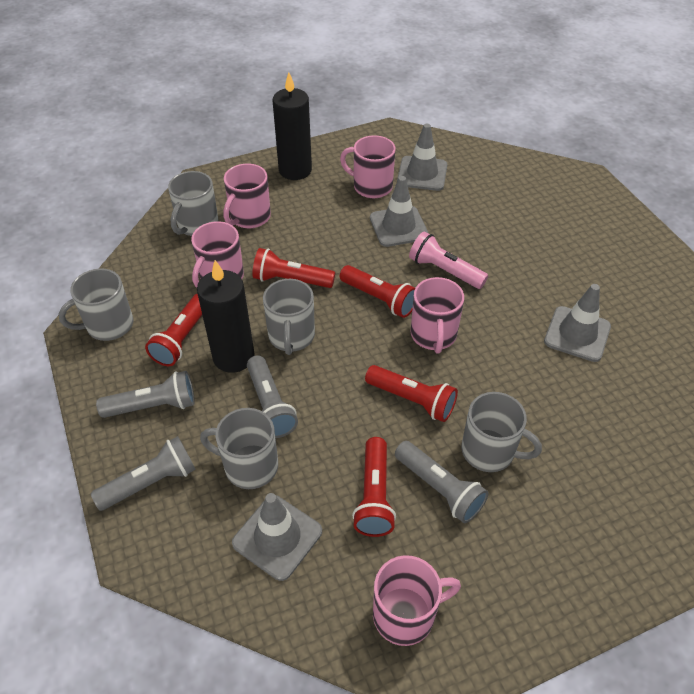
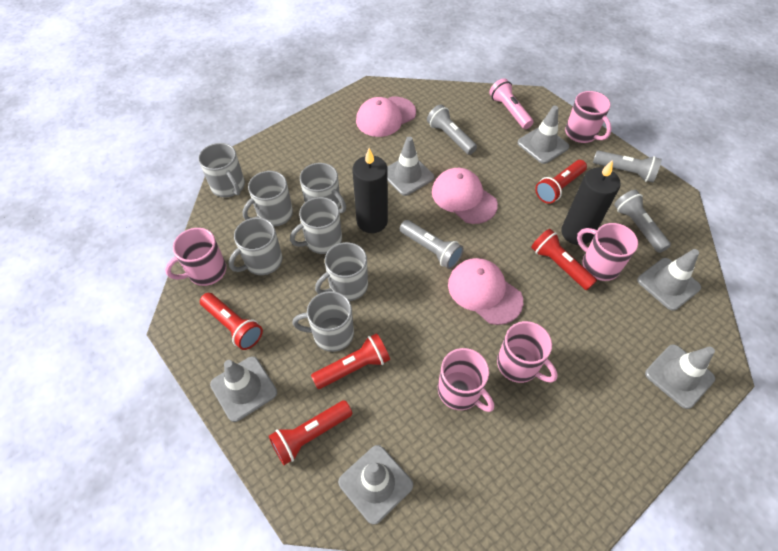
grey mug: 5 -> 7
grey traffic cone: 4 -> 6
pink cap: 0 -> 3

